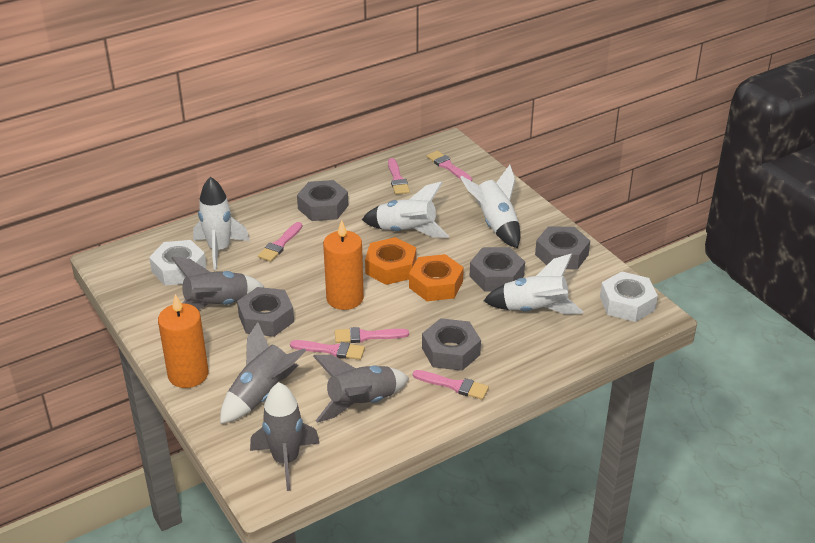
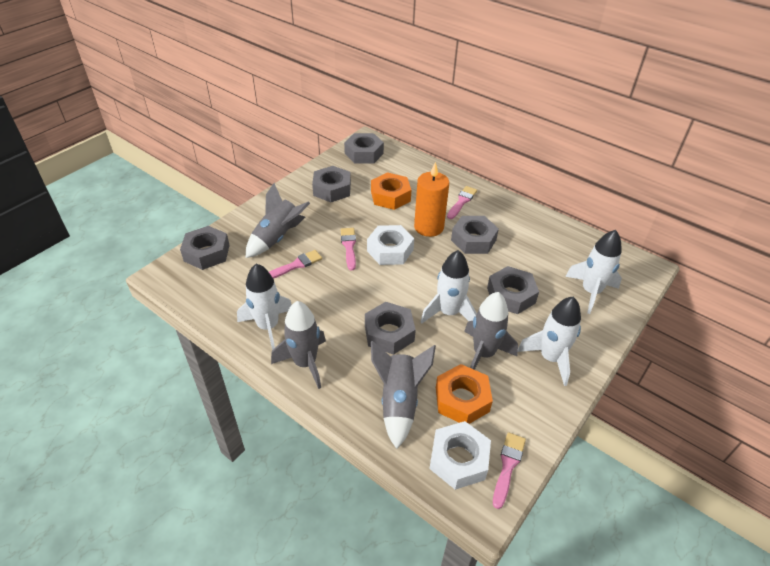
grey nut: 5 -> 6
orange candle: 2 -> 1
pink brush: 6 -> 4

